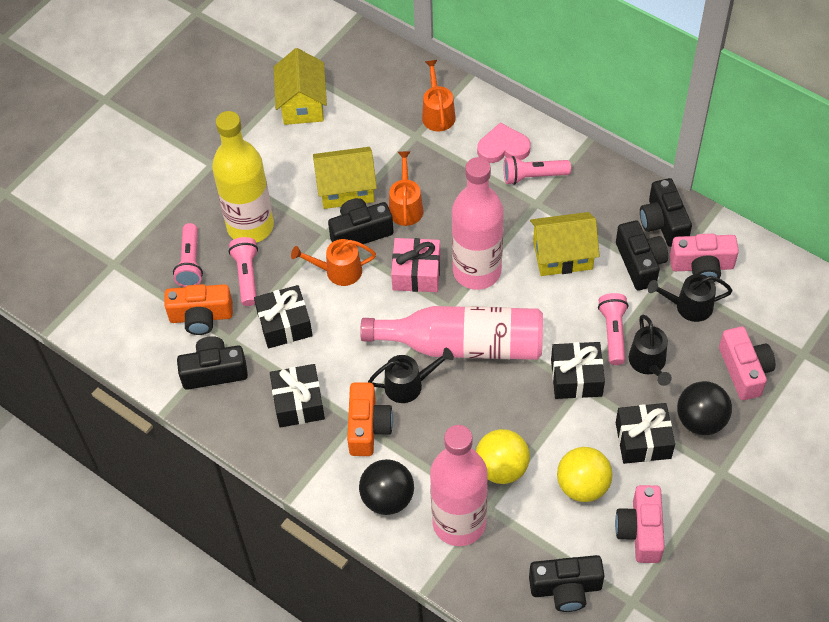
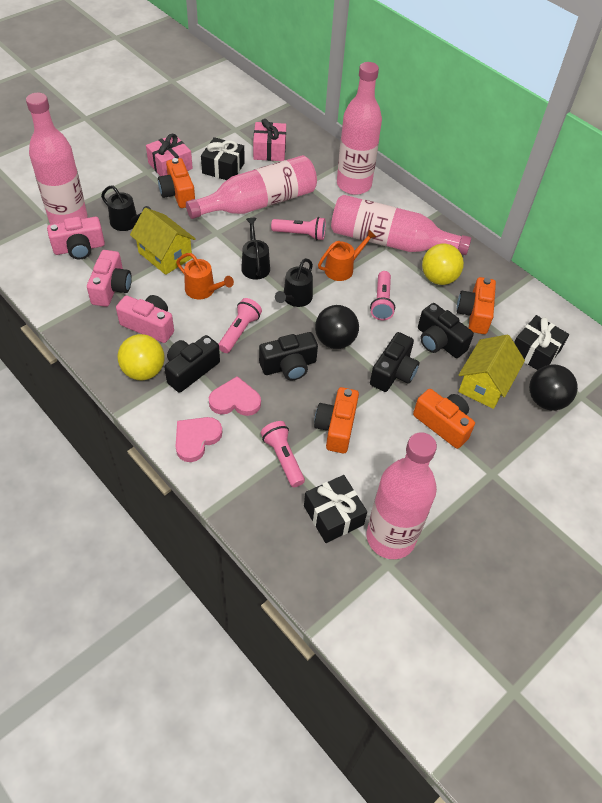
black camera: 5 -> 4
black gift: 4 -> 3
orange camera: 2 -> 4
orange watering can: 3 -> 2
pink bottle: 3 -> 5
pink gift: 1 -> 2
pink heart: 1 -> 2
yellow bottle: 1 -> 0
yellow house: 3 -> 2

